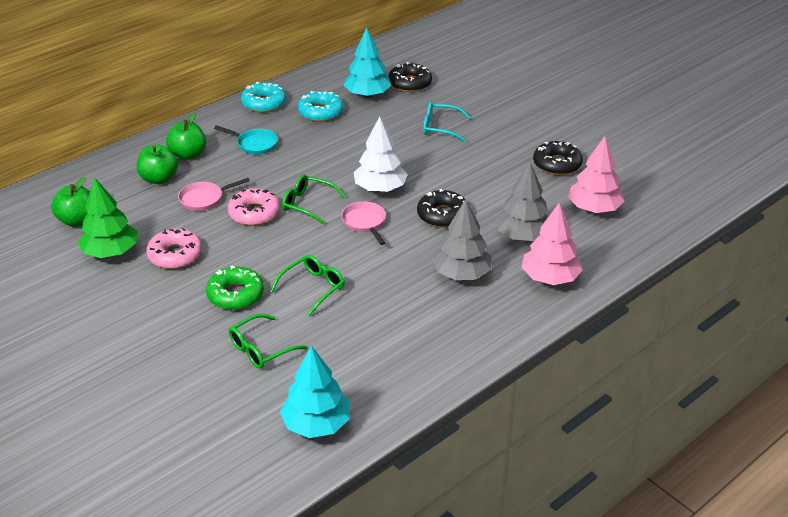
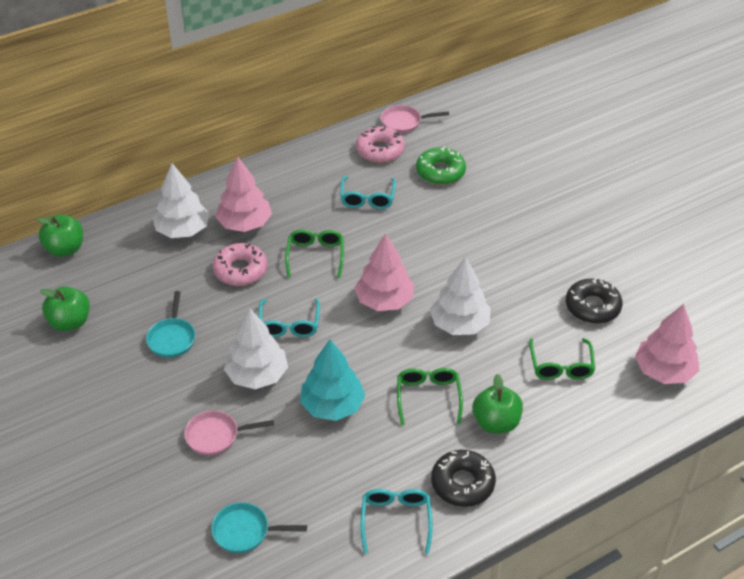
black donut: 3 -> 2
green tree: 1 -> 0
grey tree: 2 -> 0
pink tree: 2 -> 3
turquoise donut: 2 -> 0
turquoise glasses: 1 -> 3
turquoise pan: 1 -> 2
turquoise tree: 2 -> 1
white tree: 1 -> 3

